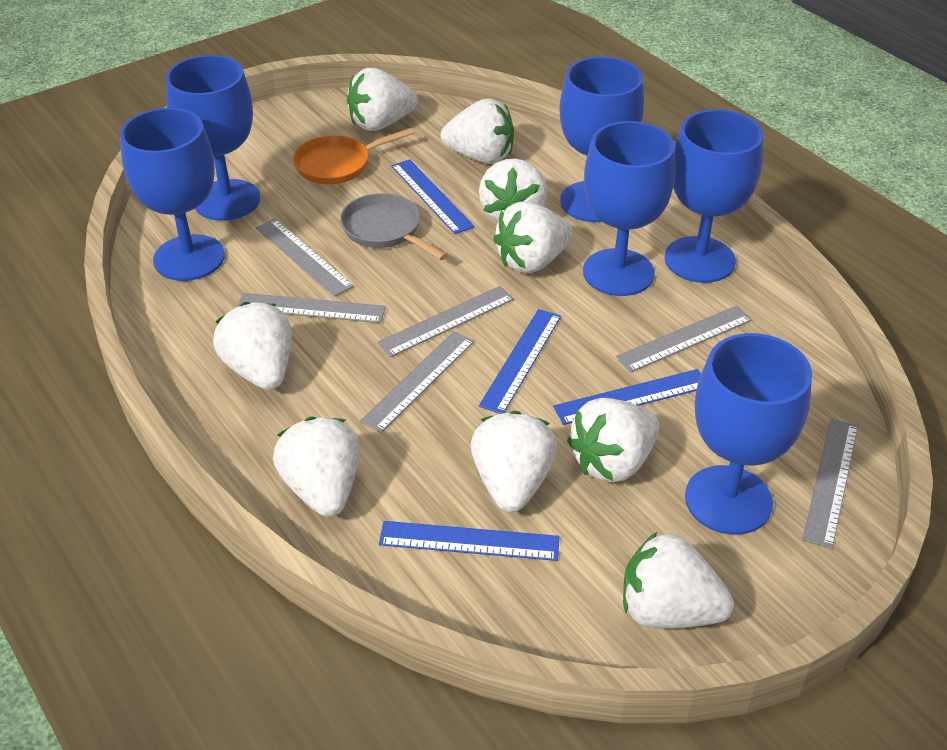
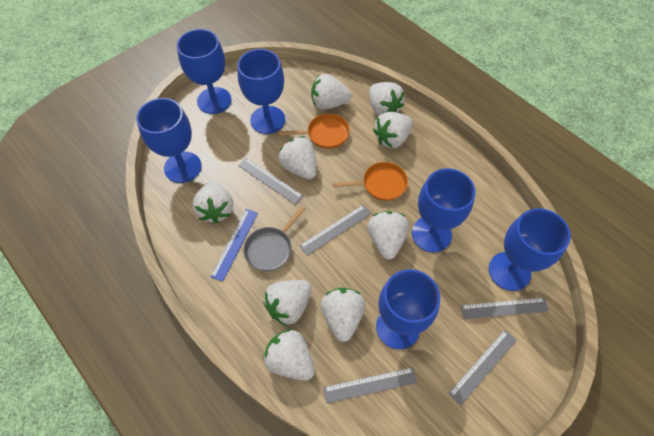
blue ruler: 4 -> 1
grey ruler: 6 -> 5
orange pan: 1 -> 2

